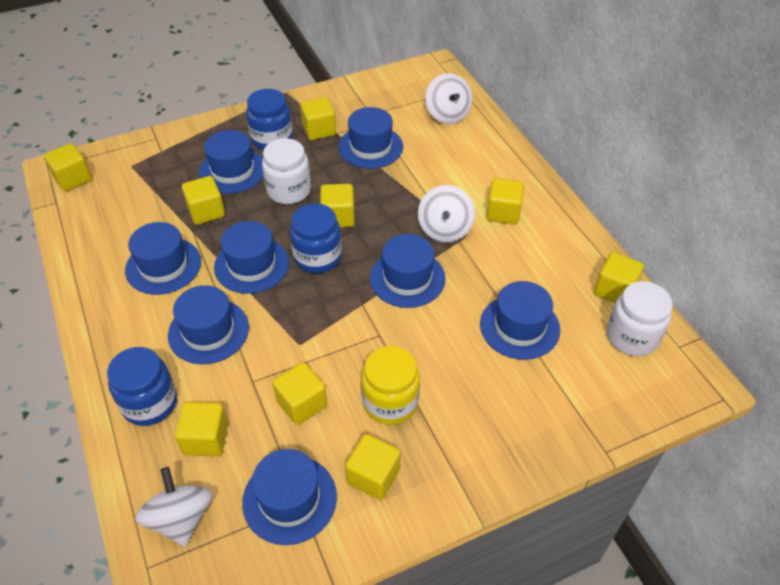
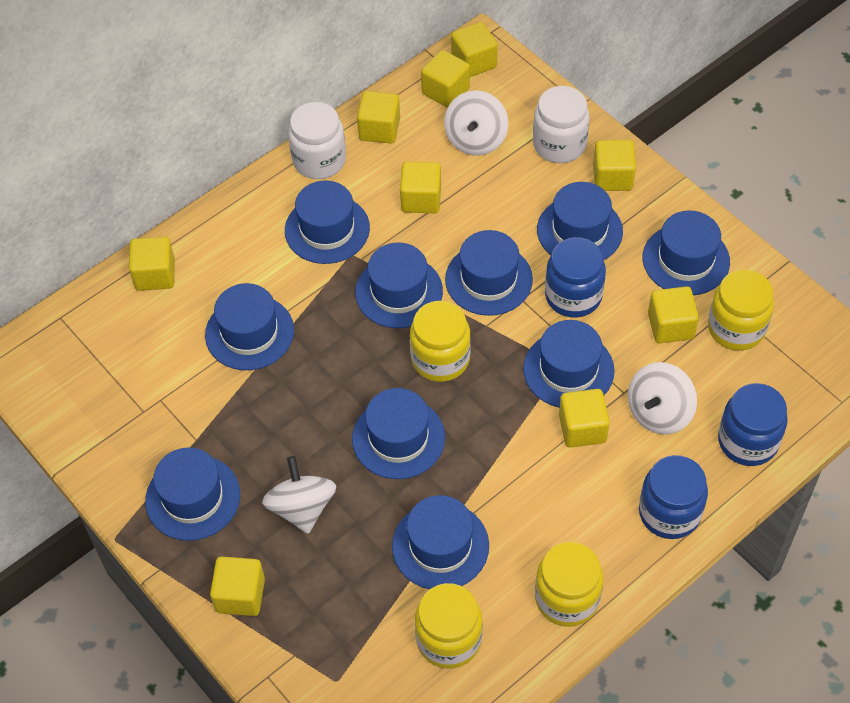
blue hat: 8 -> 10
yellow jar: 1 -> 4

